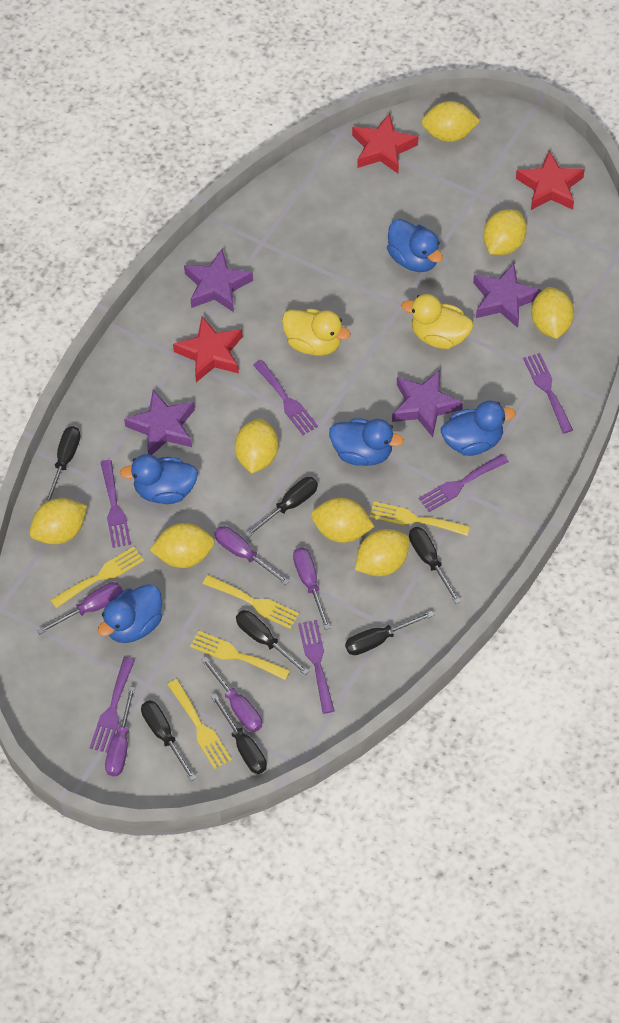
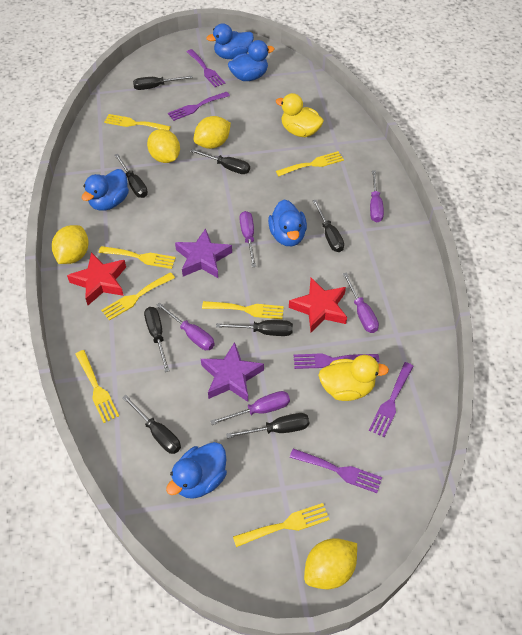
black screwdriver: 7 -> 8
purple fork: 6 -> 5
purple star: 4 -> 2
red star: 3 -> 2
yellow fork: 5 -> 7
yellow lemon: 8 -> 4

